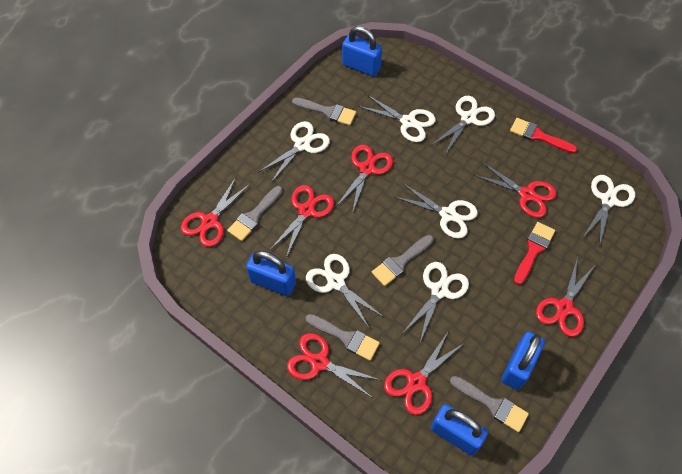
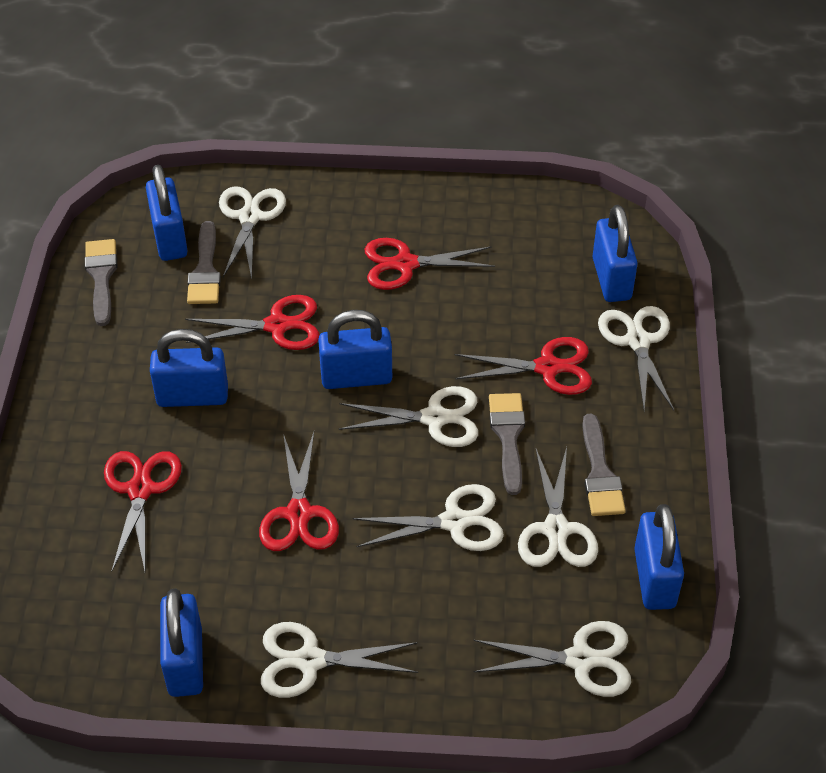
blue padlock: 4 -> 6
grey brush: 5 -> 4
red brush: 2 -> 0
red scissors: 7 -> 5

